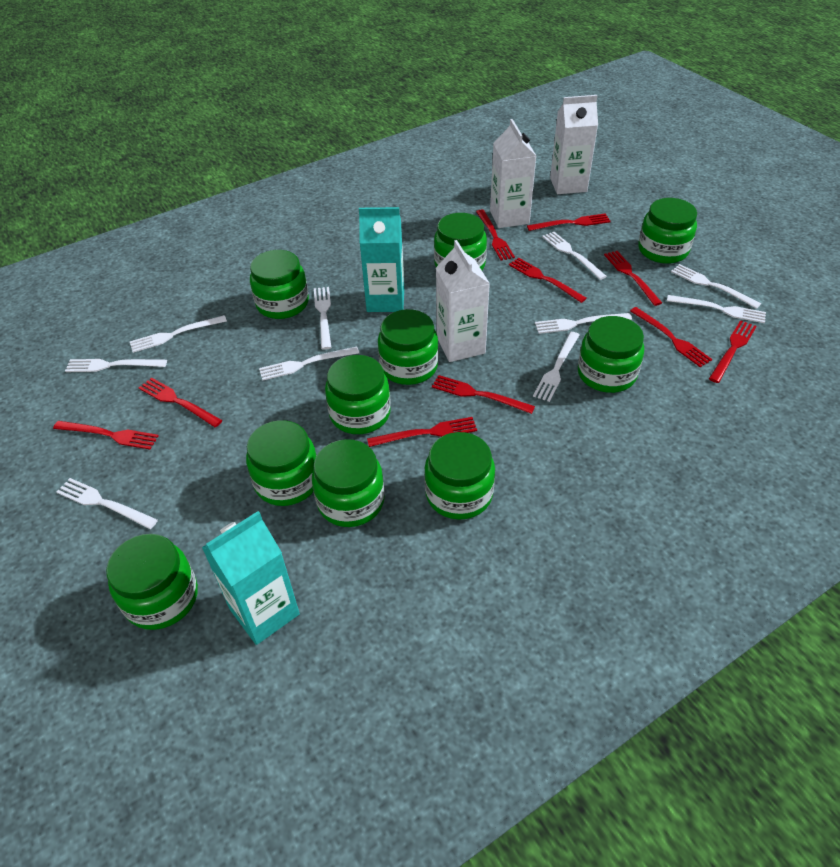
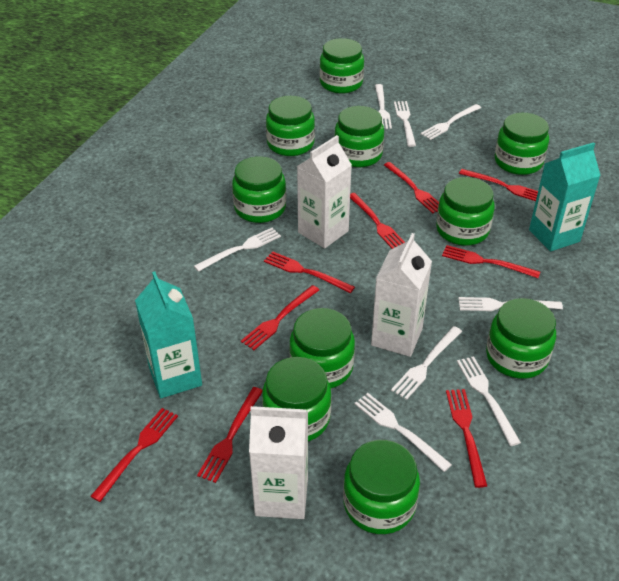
red fork: 10 -> 9
white fork: 10 -> 8

